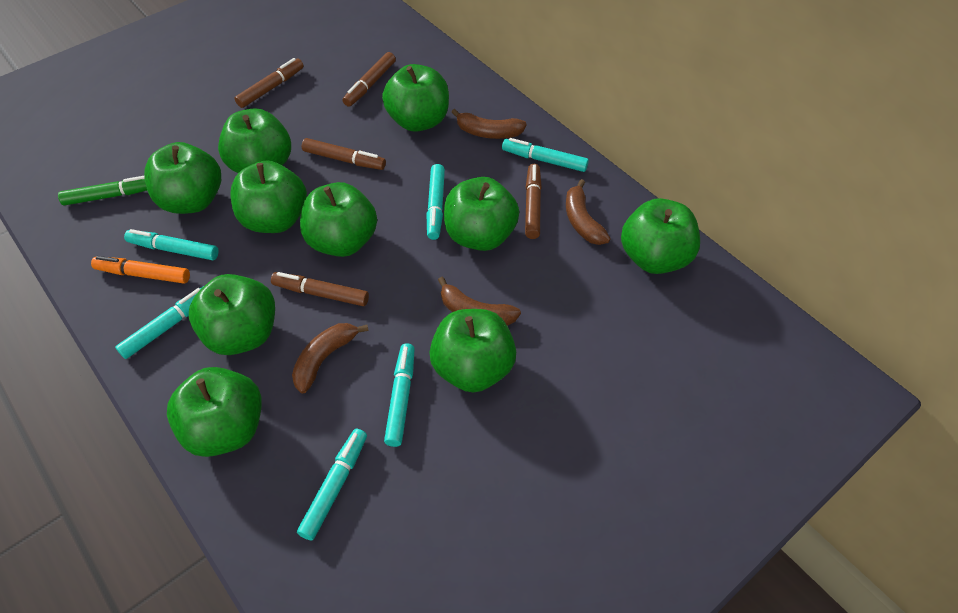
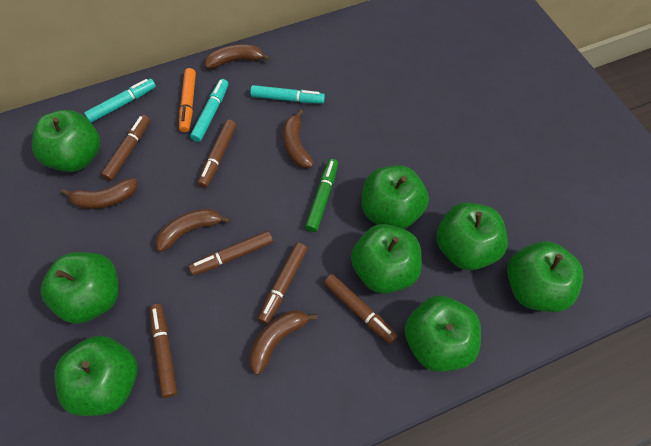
brown banana: 4 -> 5
brown marker: 5 -> 6
green apple: 10 -> 8
turquoise marker: 6 -> 3

